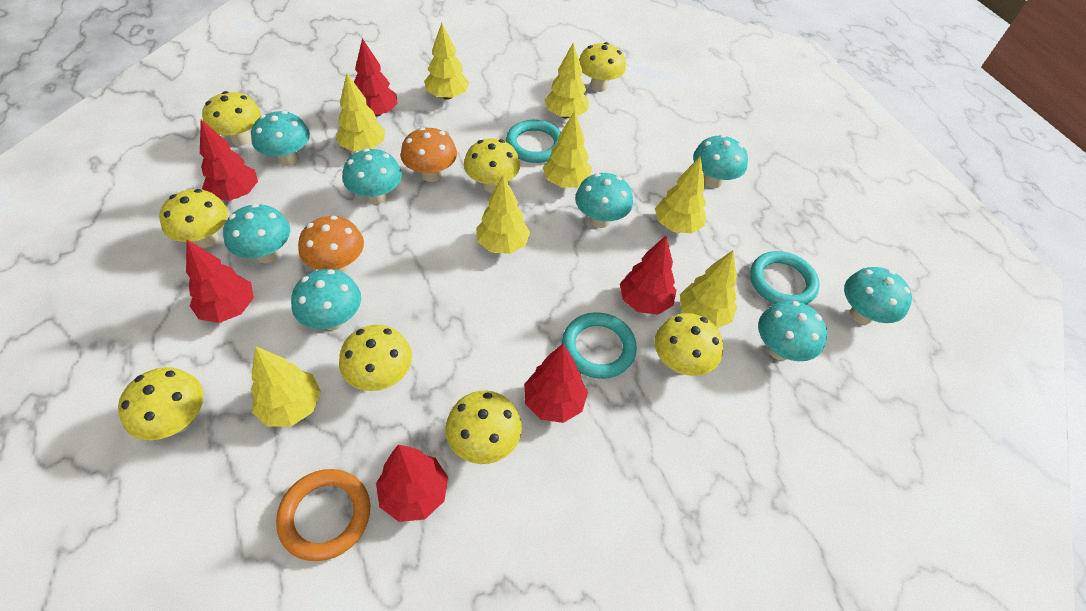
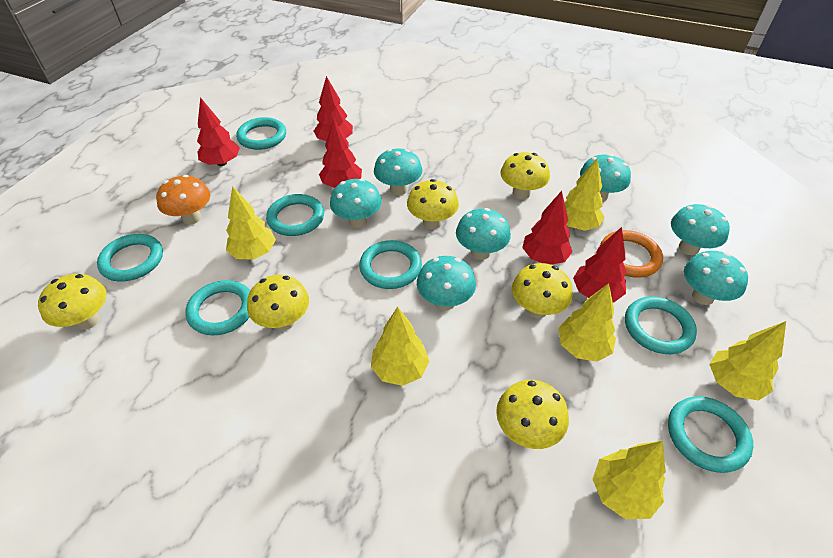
orange mushroom: 2 -> 1
red tree: 6 -> 5
turquoise mushroom: 8 -> 7
turquoise ring: 3 -> 7
yellow mushroom: 8 -> 6
yellow tree: 8 -> 6

